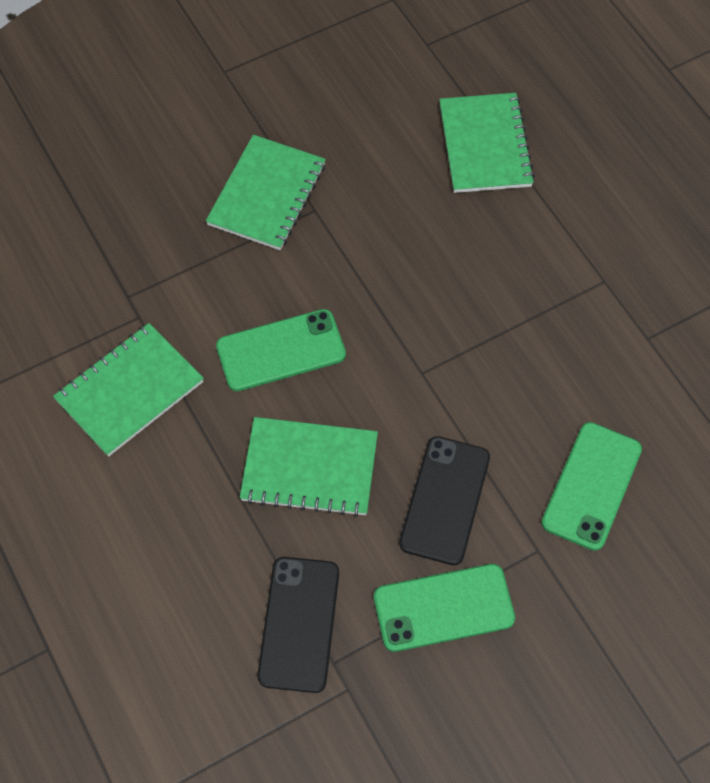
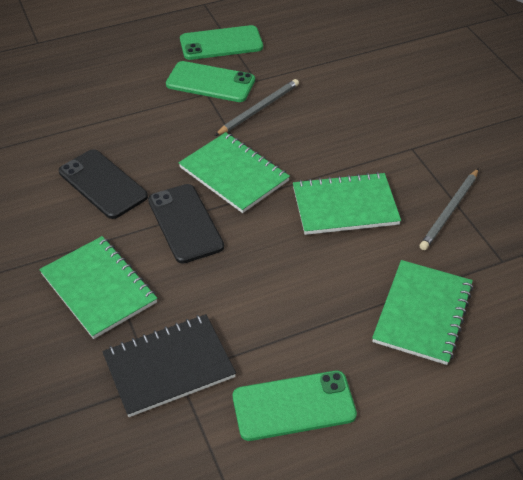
black notebook: 0 -> 1
grey pencil: 0 -> 2

